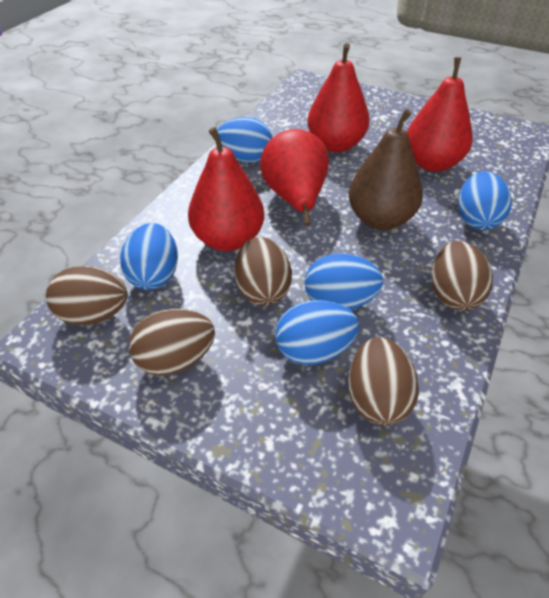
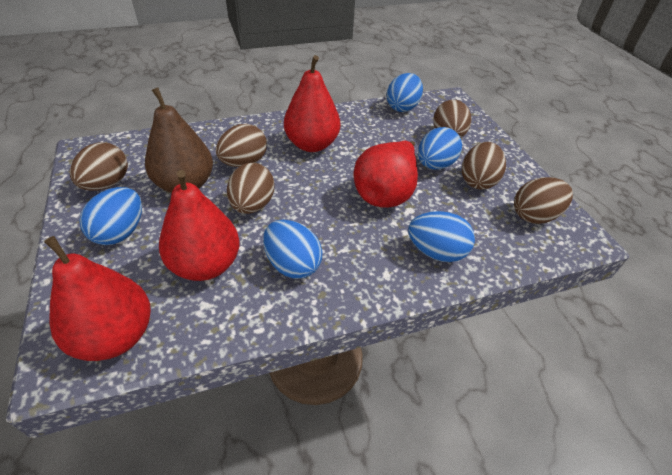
brown egg: 5 -> 6

